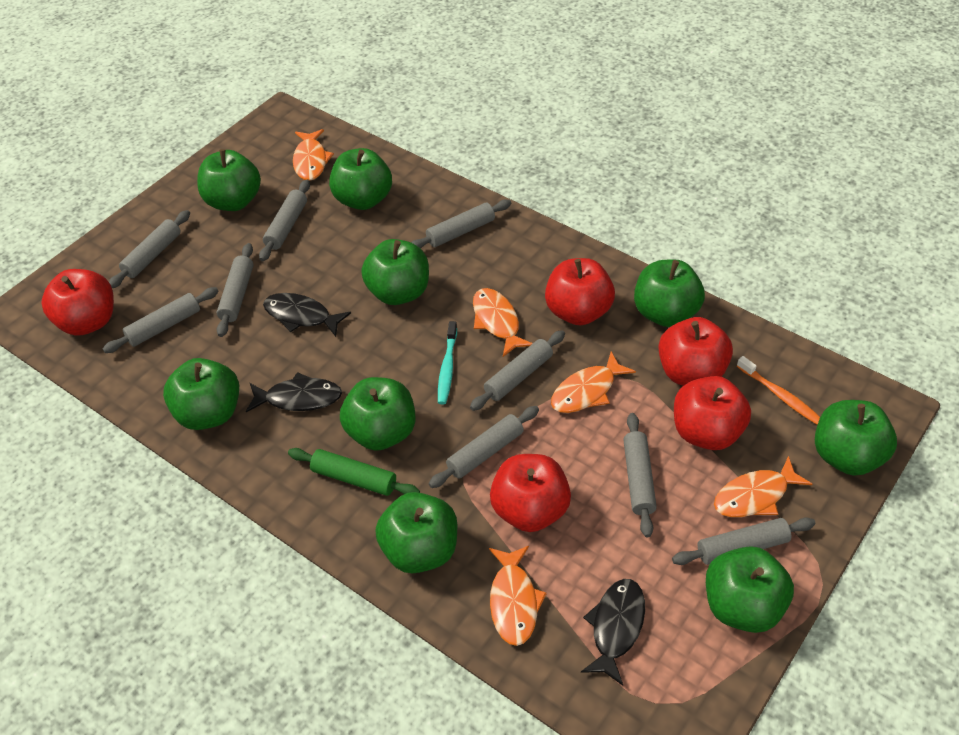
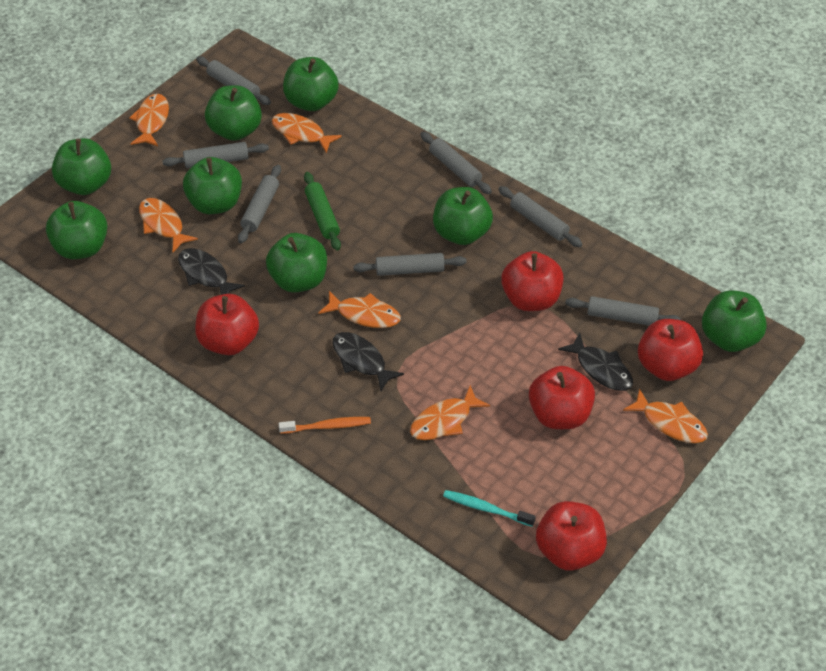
green apple: 9 -> 8
grey rolling pin: 9 -> 7
orange fish: 5 -> 6

